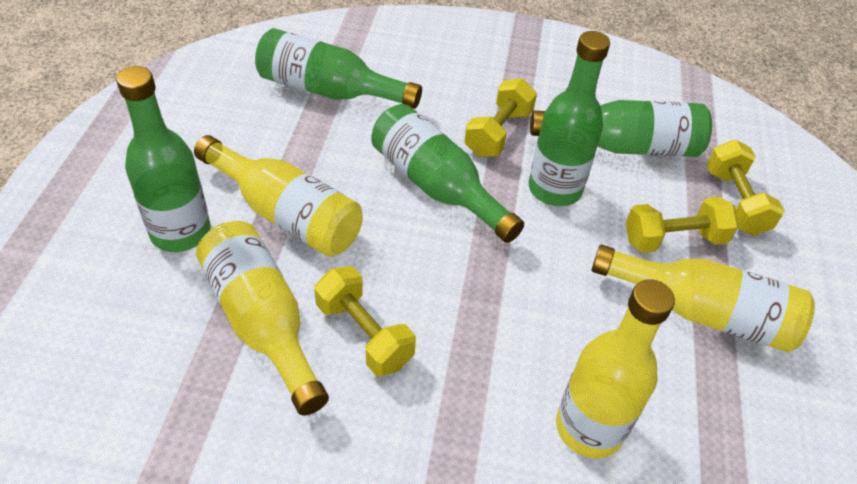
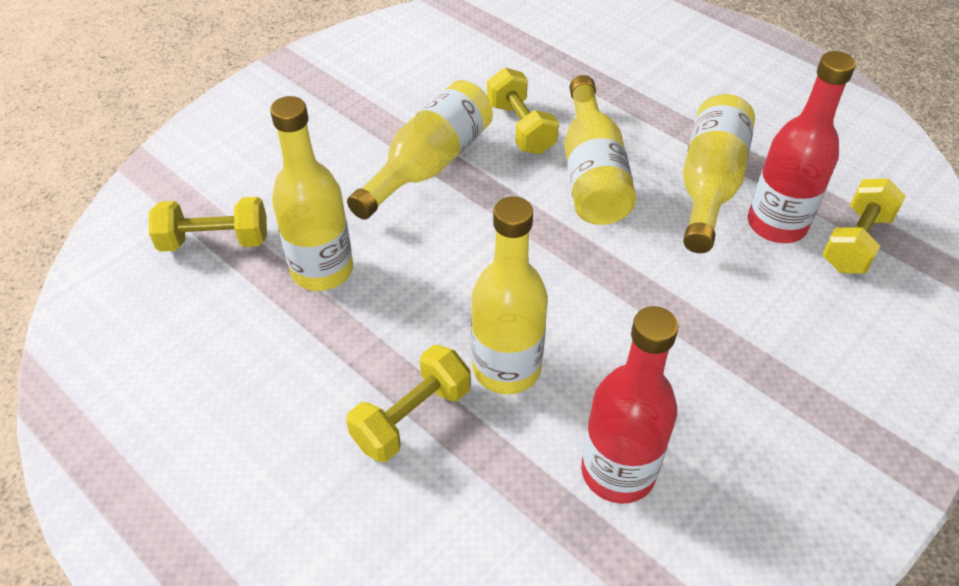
green bottle: 5 -> 0
red bottle: 0 -> 2
yellow bottle: 4 -> 5

